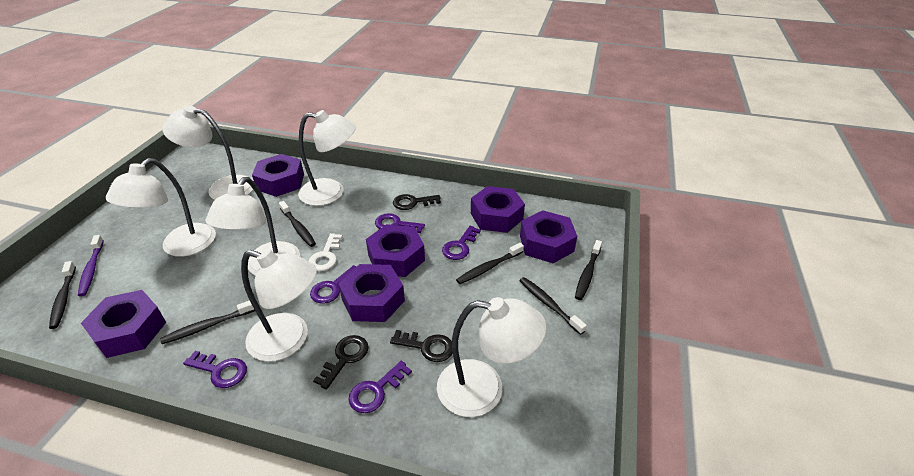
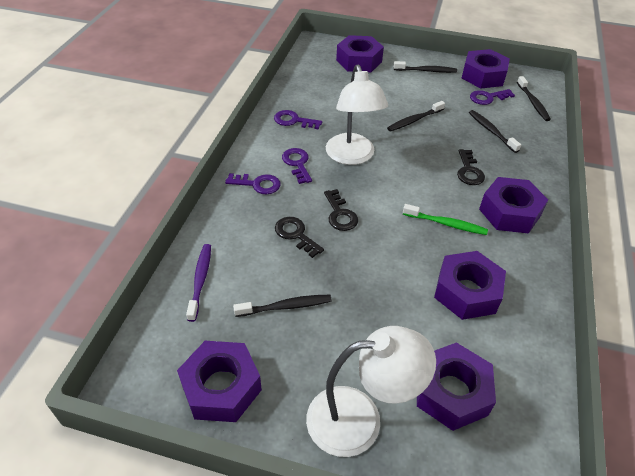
black toothbrush: 6 -> 5
green toothbrush: 0 -> 1
purple key: 5 -> 4
white key: 1 -> 0
white lamp: 6 -> 2

